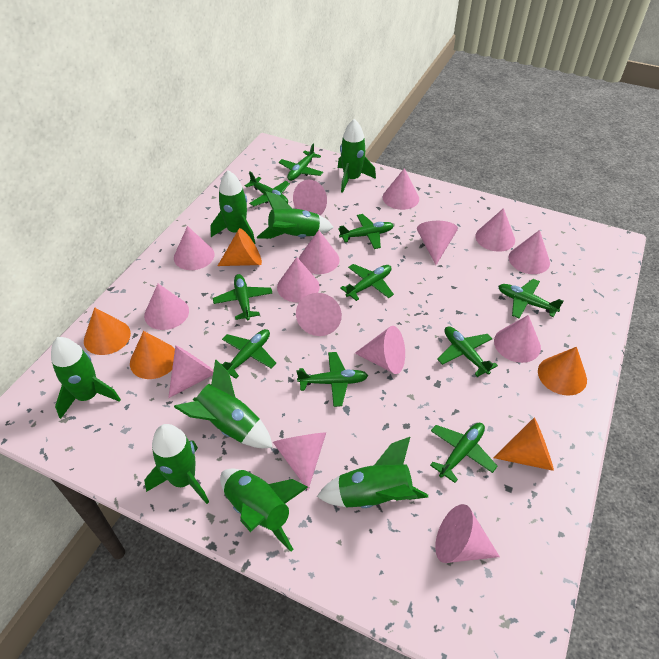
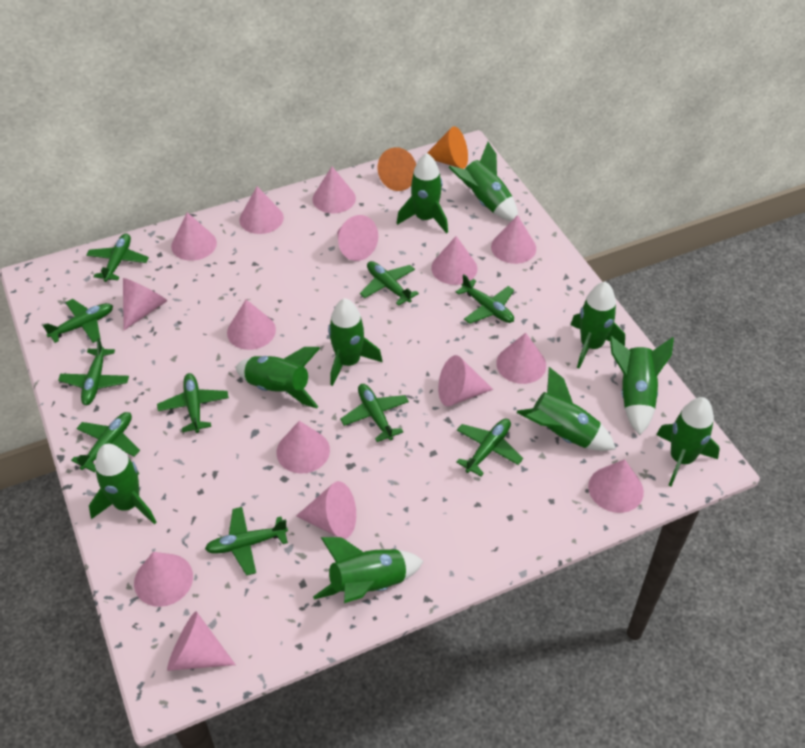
green rocket: 8 -> 10
orange cone: 5 -> 2

